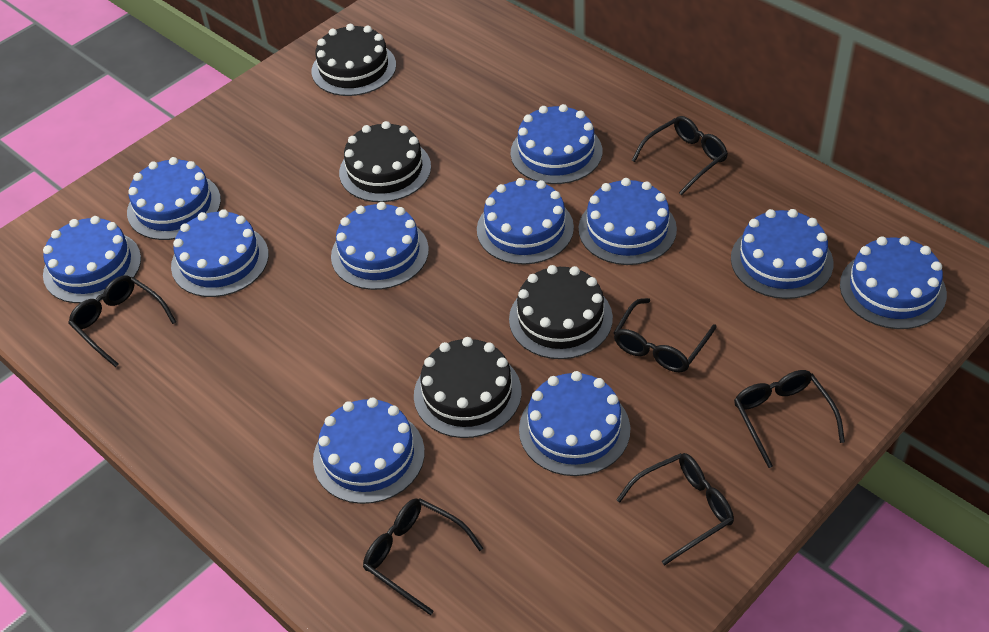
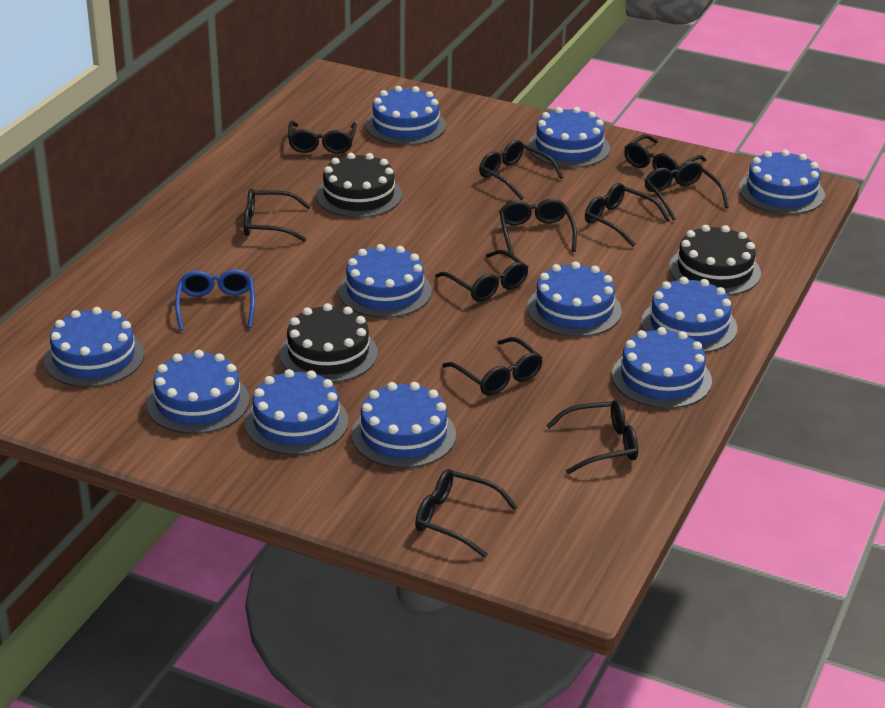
black cake: 4 -> 3
black glasses: 6 -> 11
blue glasses: 0 -> 1

